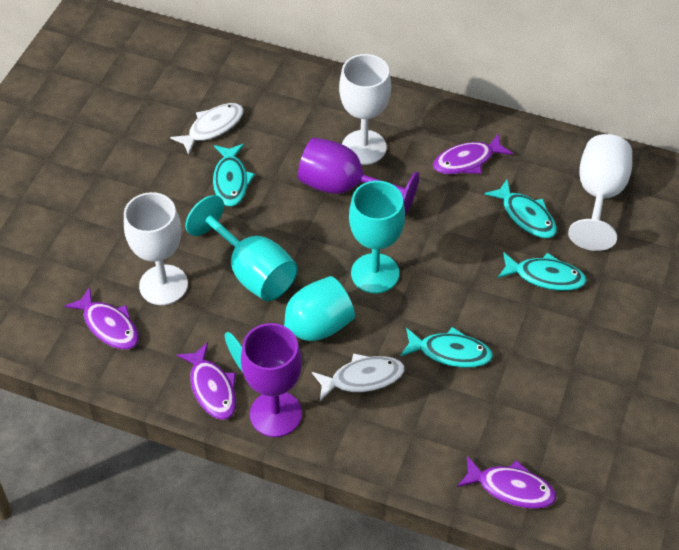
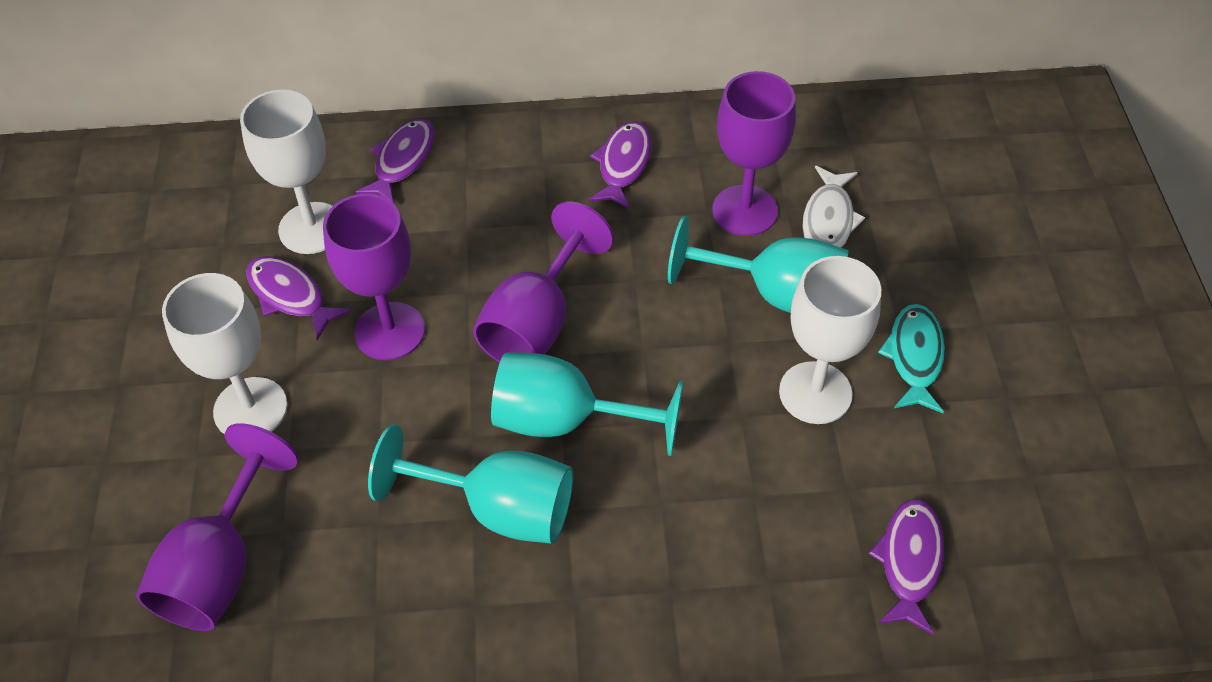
purple goblet: 2 -> 4
turquoise fish: 4 -> 1
white fish: 2 -> 1

